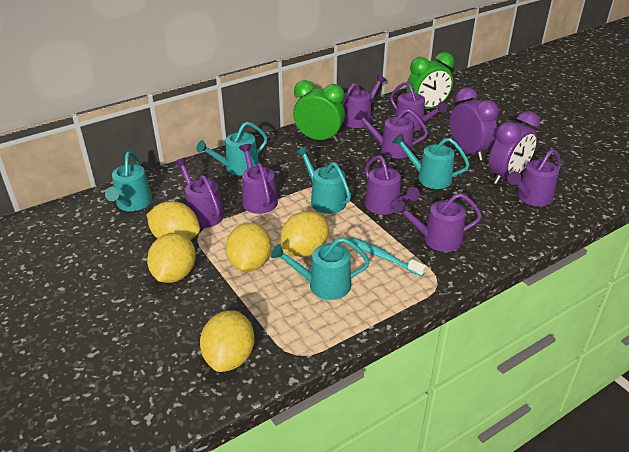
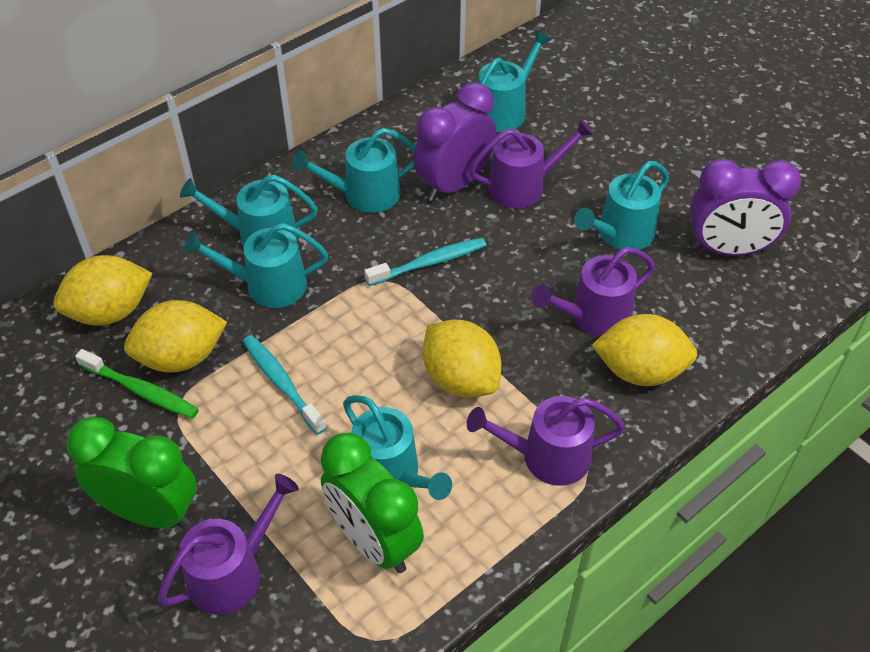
green toothbrush: 0 -> 1
purple watering can: 8 -> 4
turquoise toothbrush: 1 -> 2
turquoise watering can: 5 -> 6
yellow lemon: 5 -> 4

